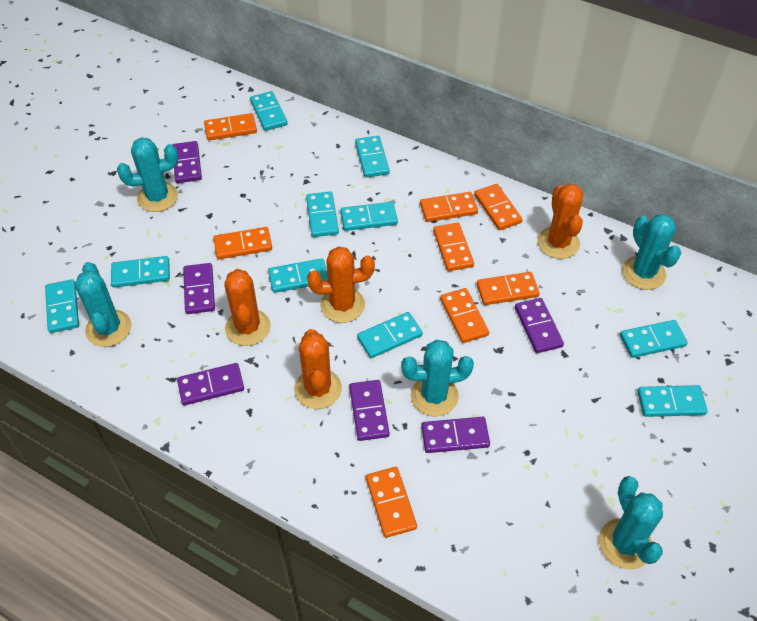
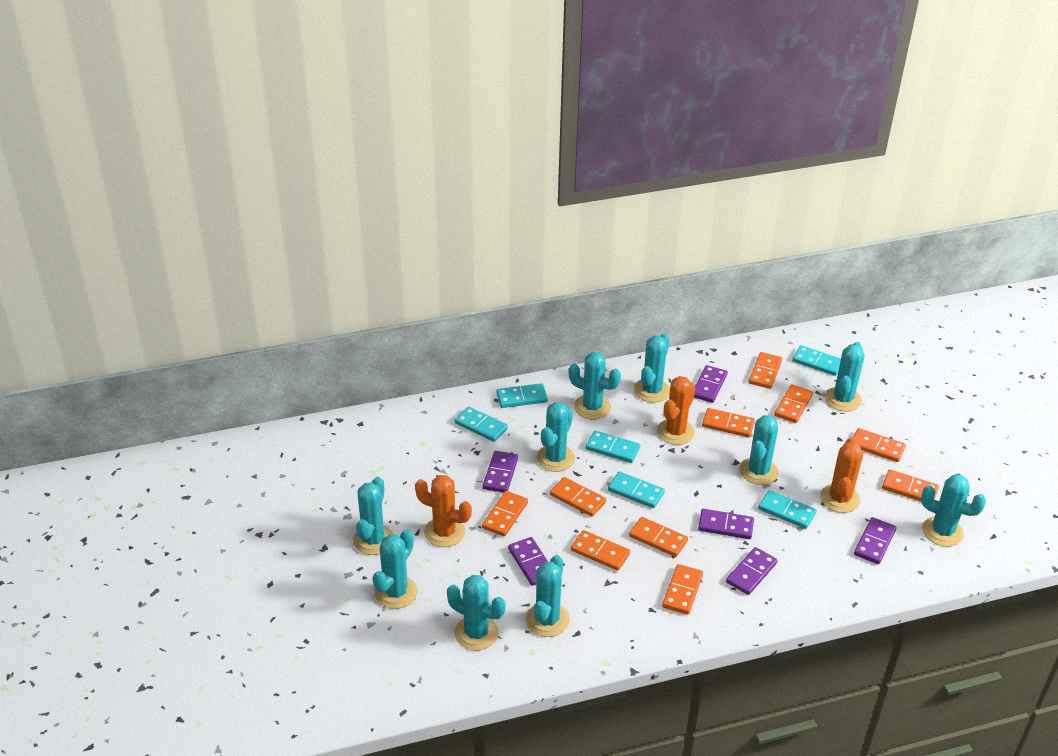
orange cactus: 4 -> 3
orange domino: 8 -> 10
turquoise cactus: 5 -> 10
turquoise domino: 10 -> 6

